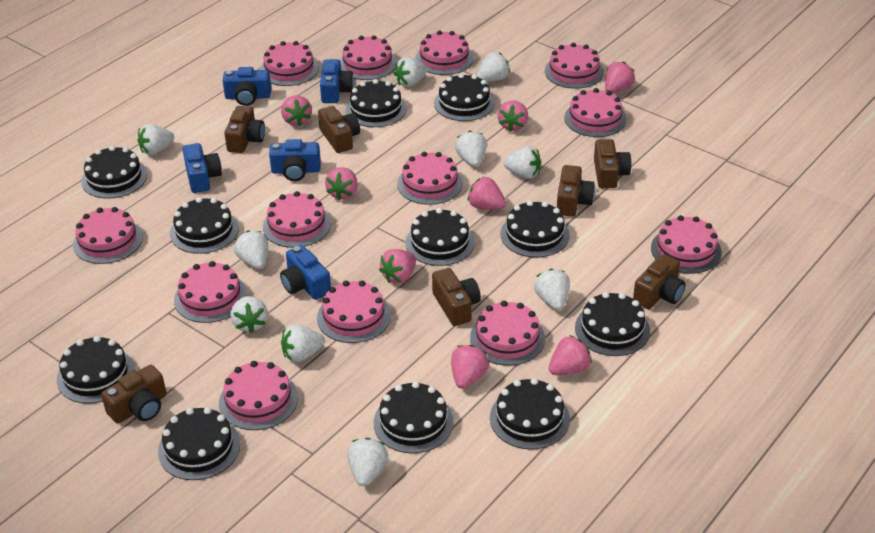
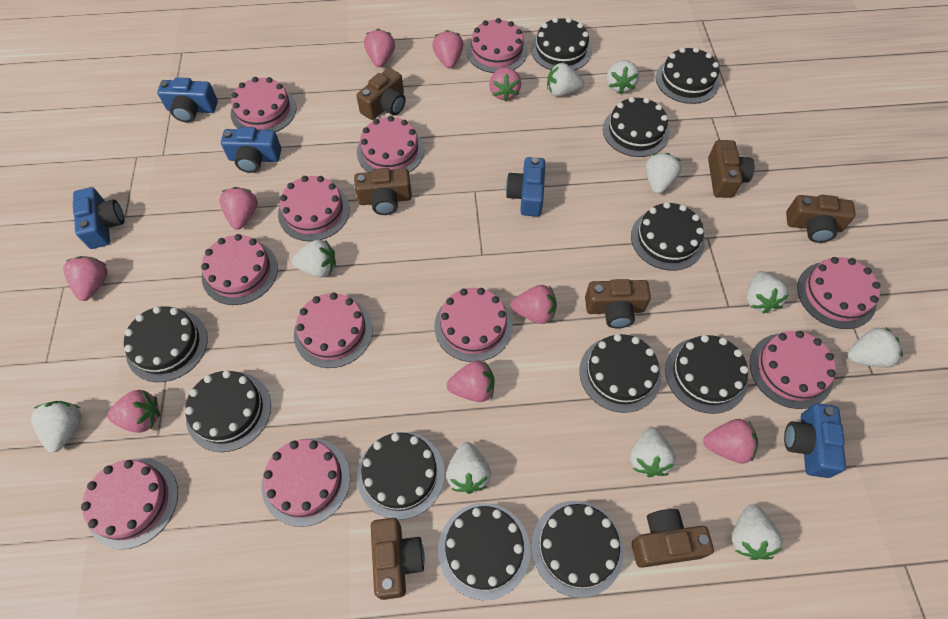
pink cake: 13 -> 11
pink strawberry: 8 -> 9

